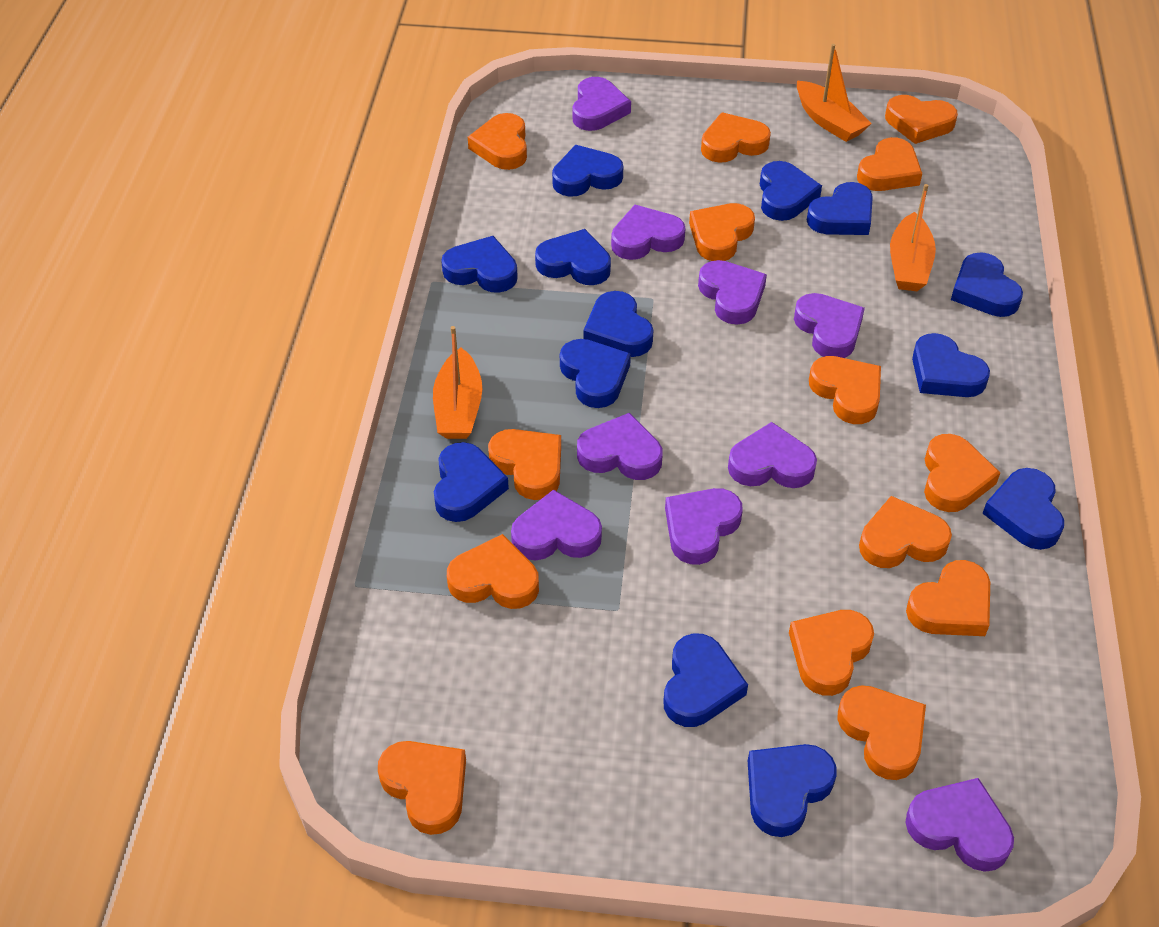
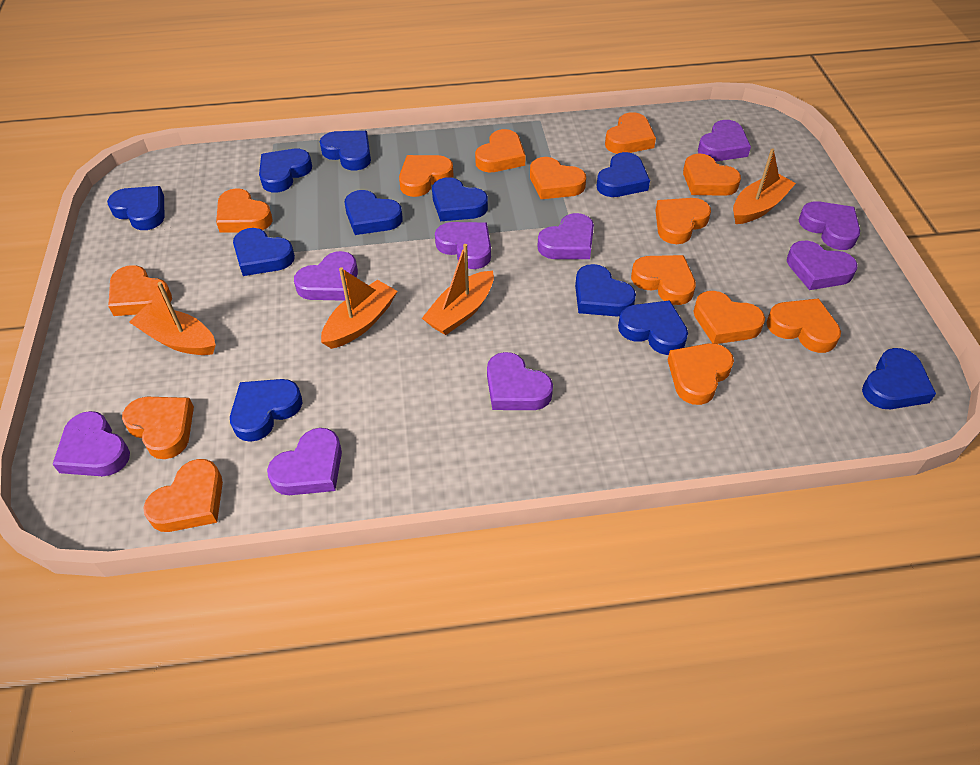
blue heart: 13 -> 11
orange boat: 3 -> 4

